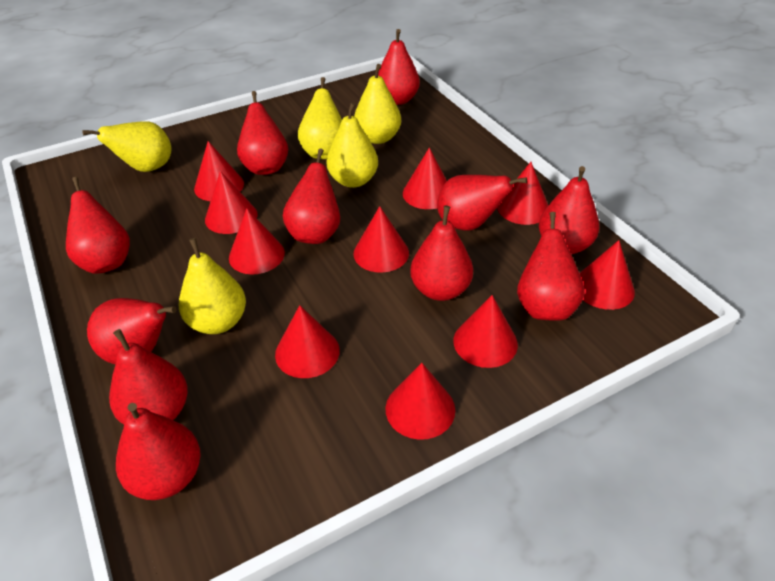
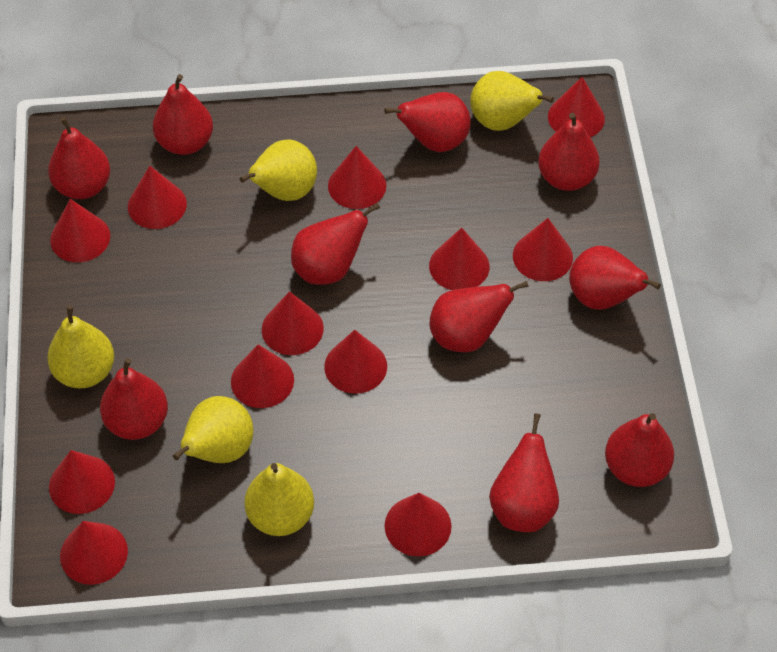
red cone: 10 -> 12
red pear: 11 -> 10

